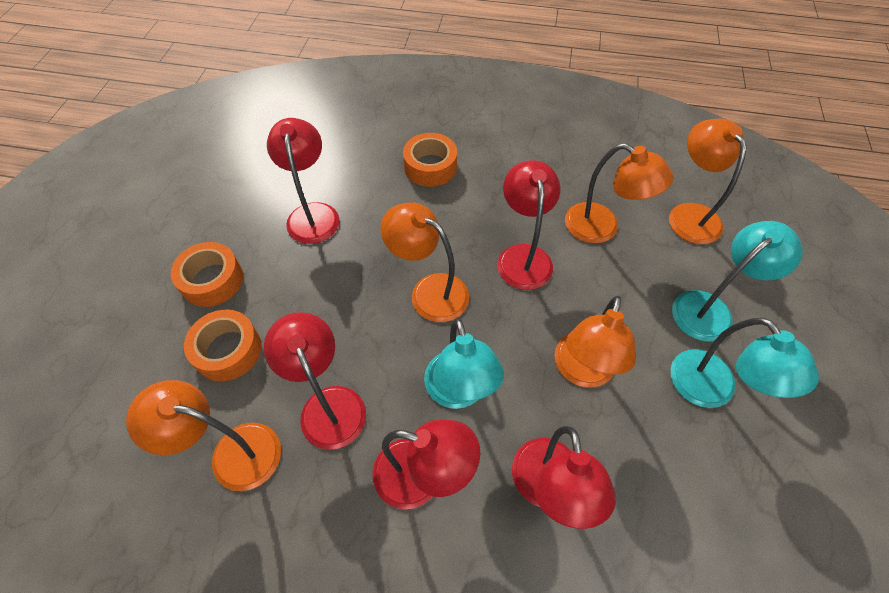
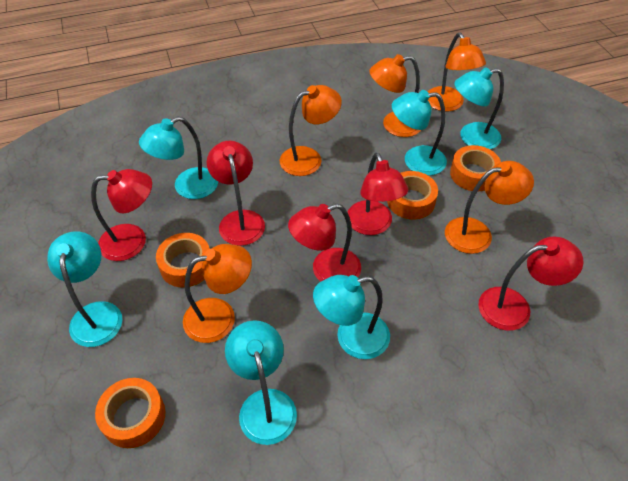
orange tape: 3 -> 4
turquoise lamp: 3 -> 6

